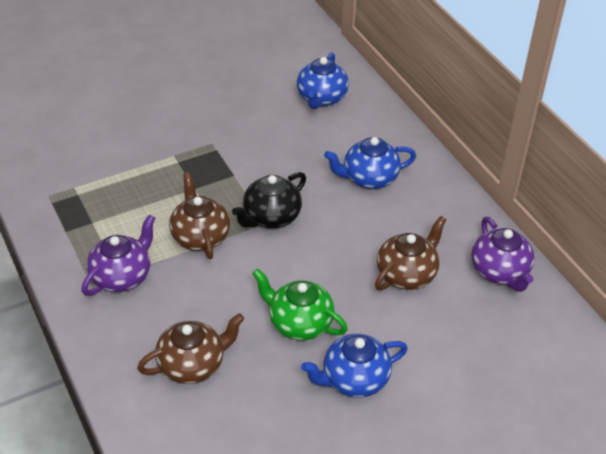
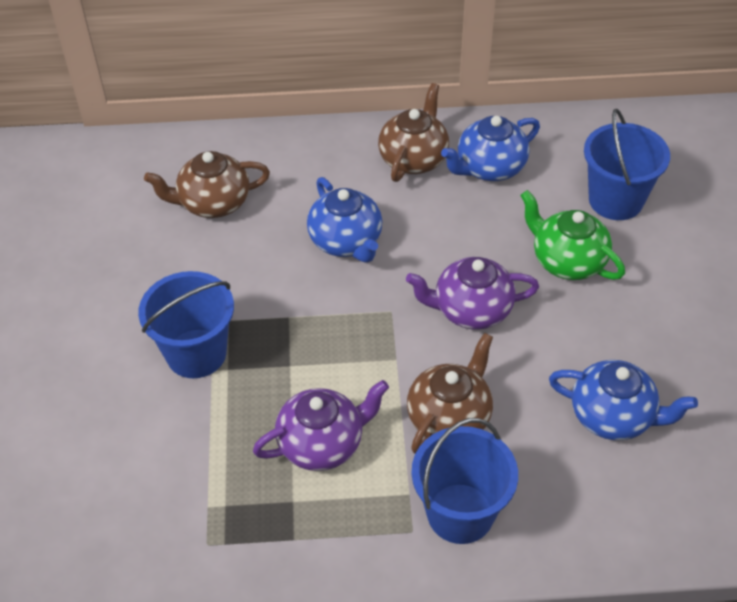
black teapot: 1 -> 0
blue bucket: 0 -> 3

